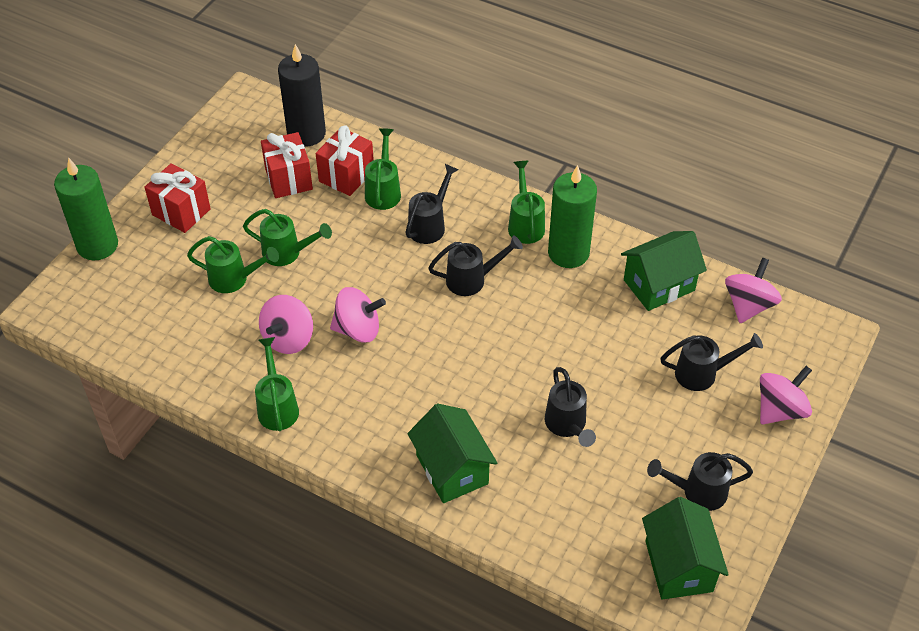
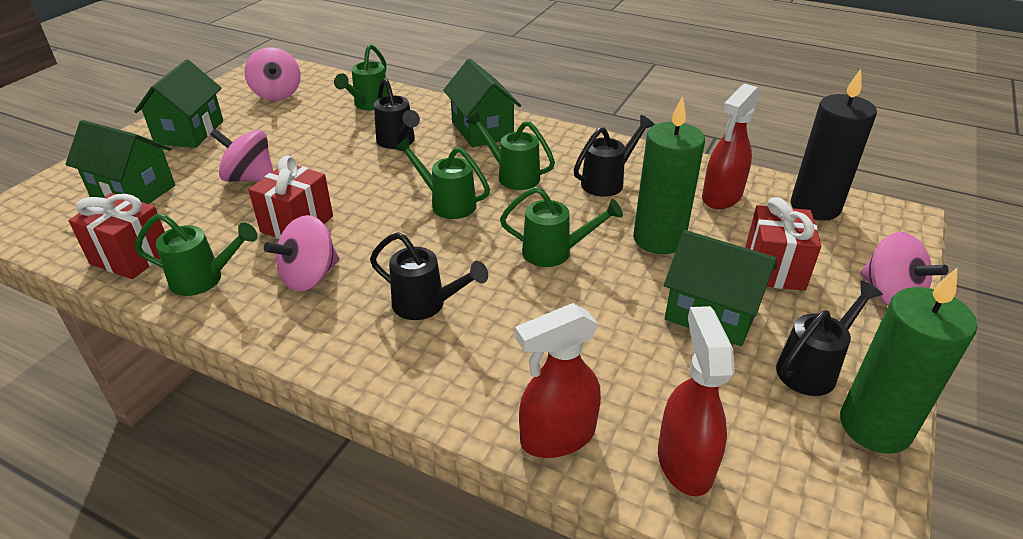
black watering can: 5 -> 4
green house: 3 -> 4
red spray bottle: 0 -> 3

